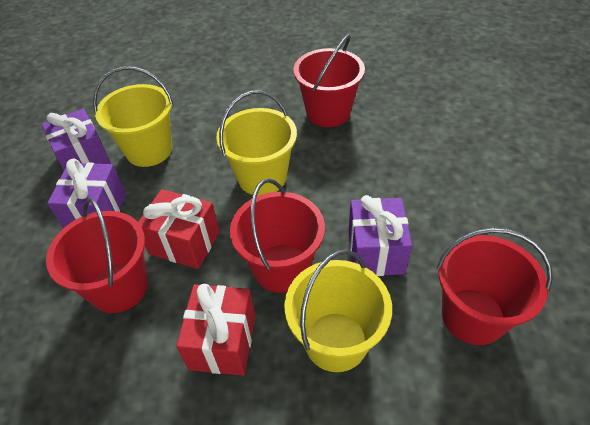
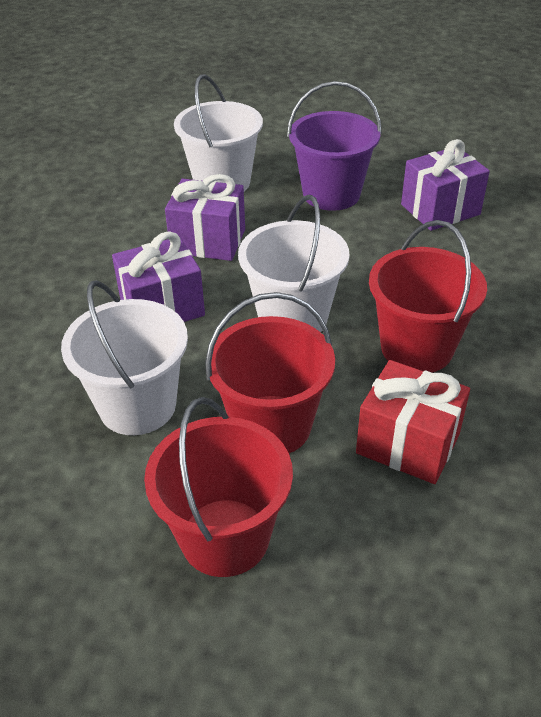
purple bucket: 0 -> 1
red bucket: 4 -> 3
red gift: 2 -> 1
white bucket: 0 -> 3
yellow bucket: 3 -> 0

